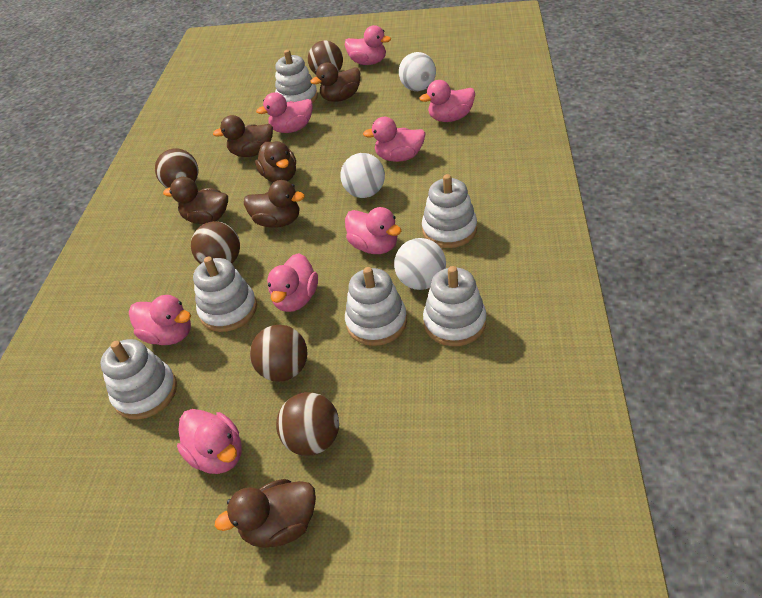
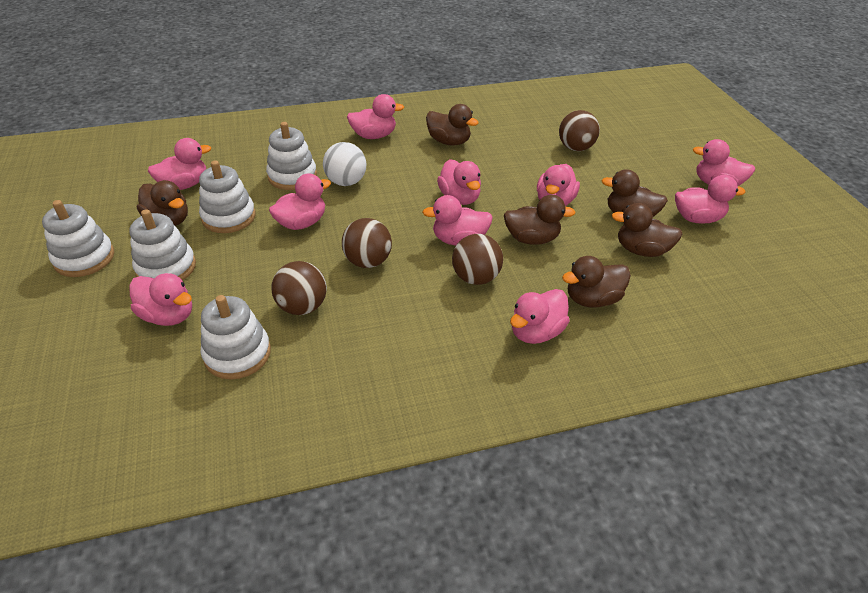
brown ball: 5 -> 4
pink duck: 8 -> 10
white ball: 3 -> 1
white stacking toy: 6 -> 5

